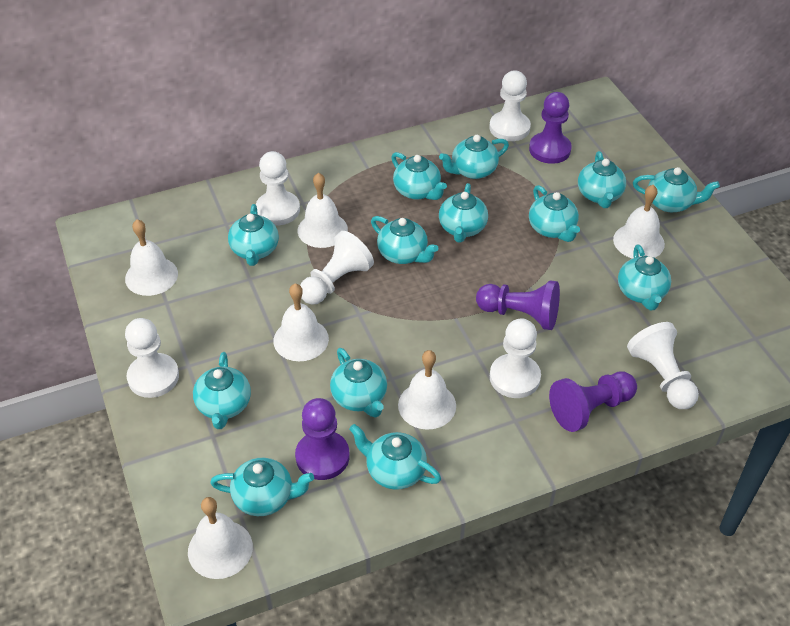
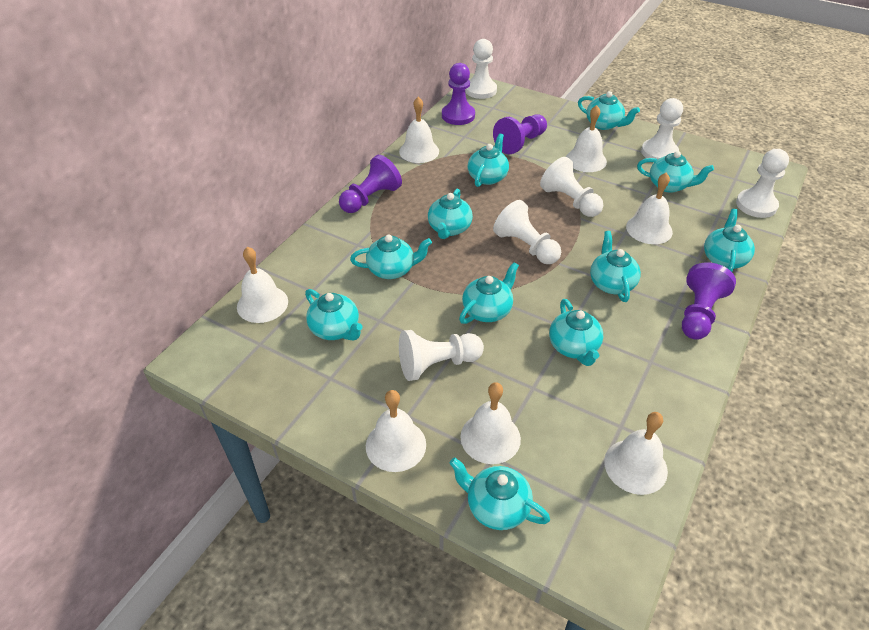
turquoise teapot: 13 -> 11
white bell: 6 -> 7

